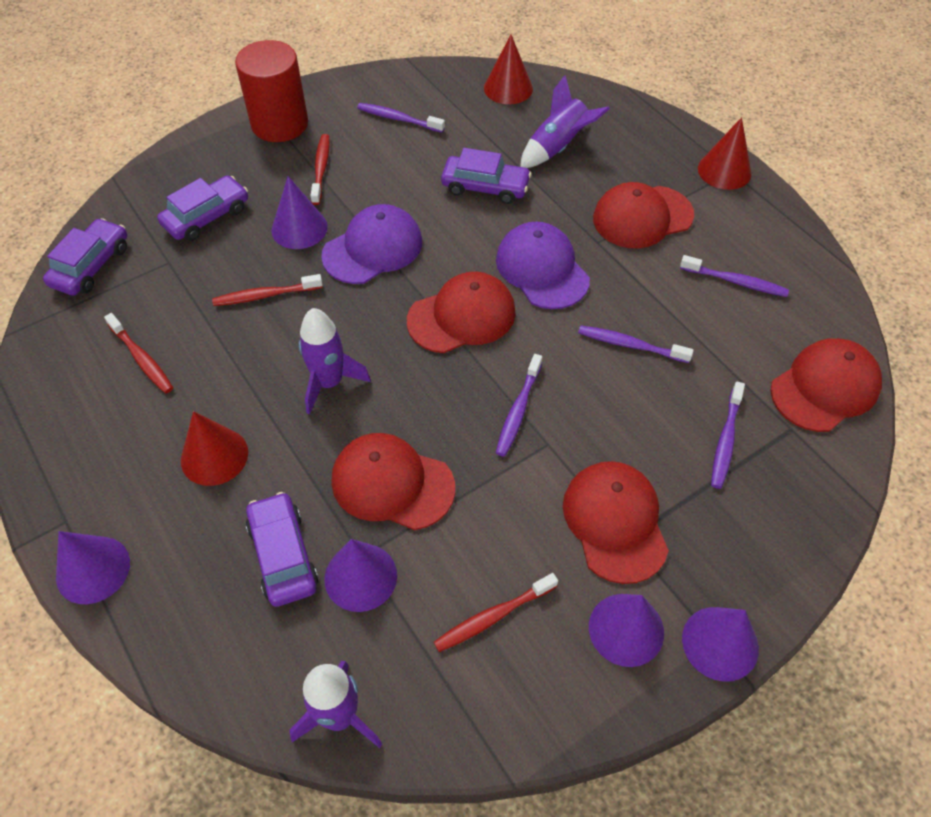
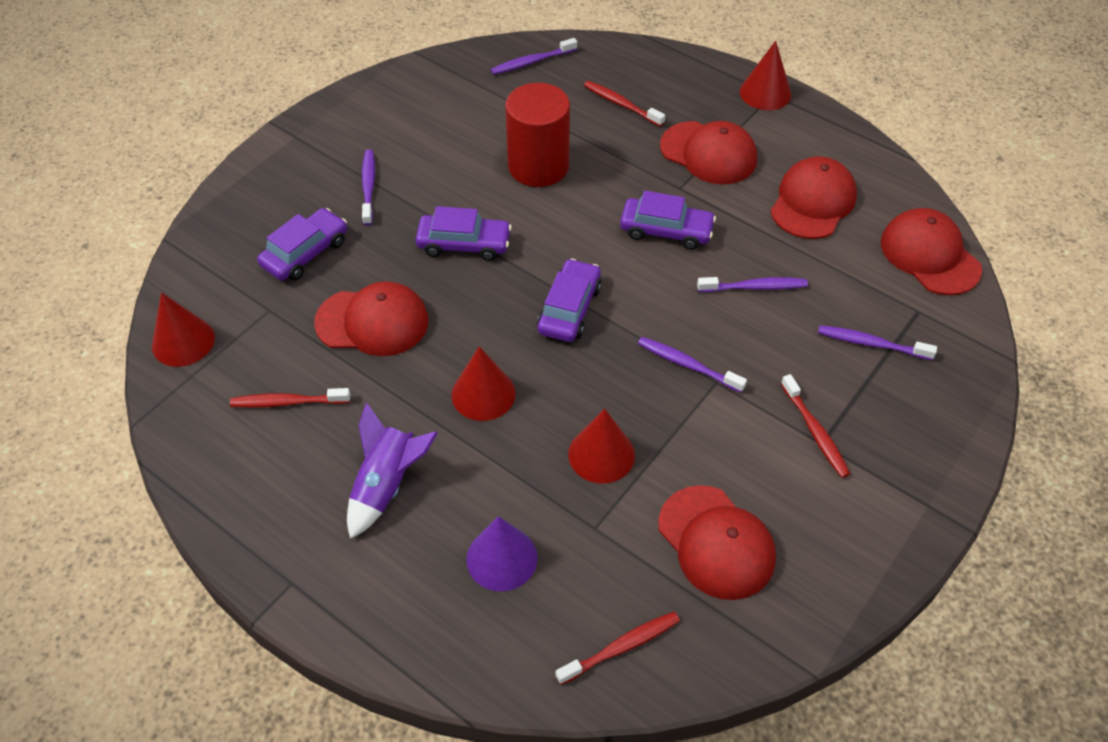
purple cap: 2 -> 0
purple cone: 5 -> 1
purple rocket: 3 -> 1
red cone: 3 -> 4

